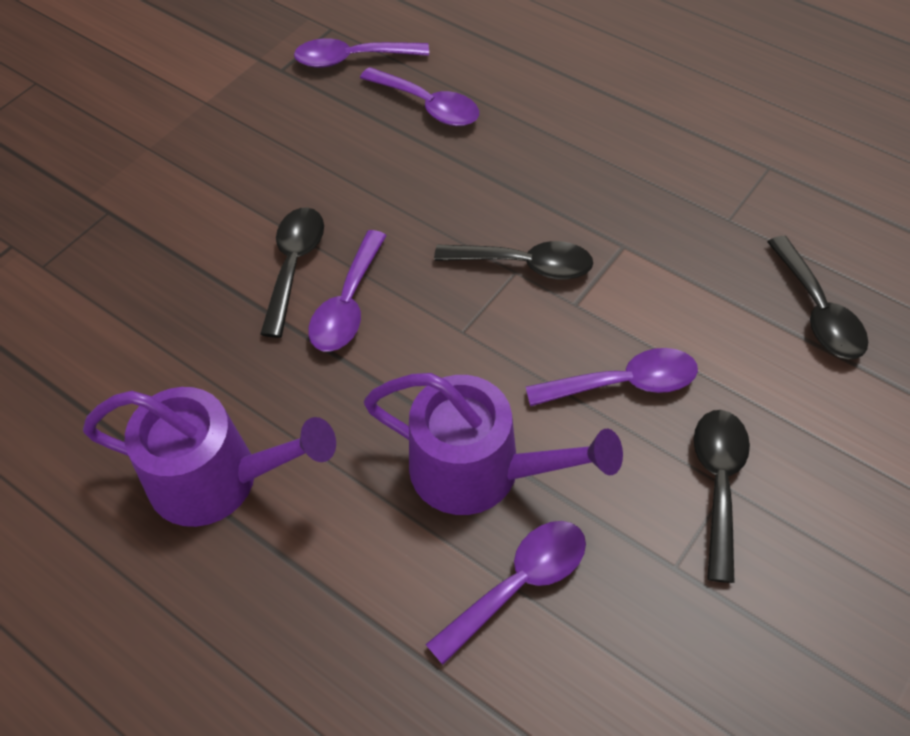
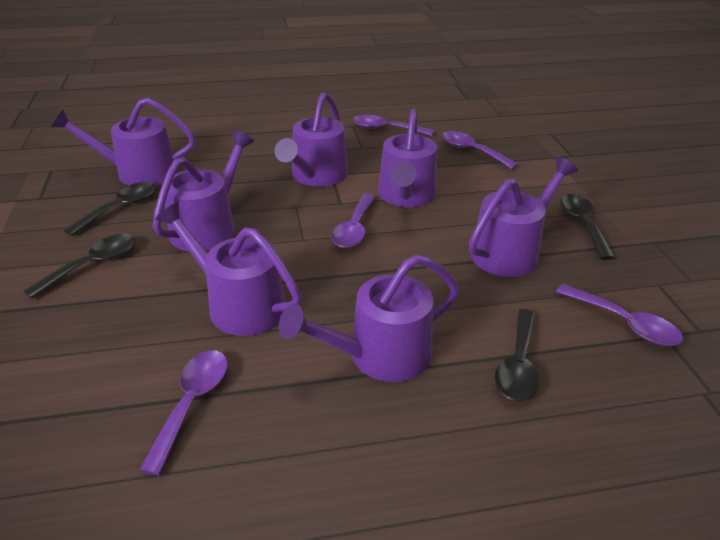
purple watering can: 2 -> 7

